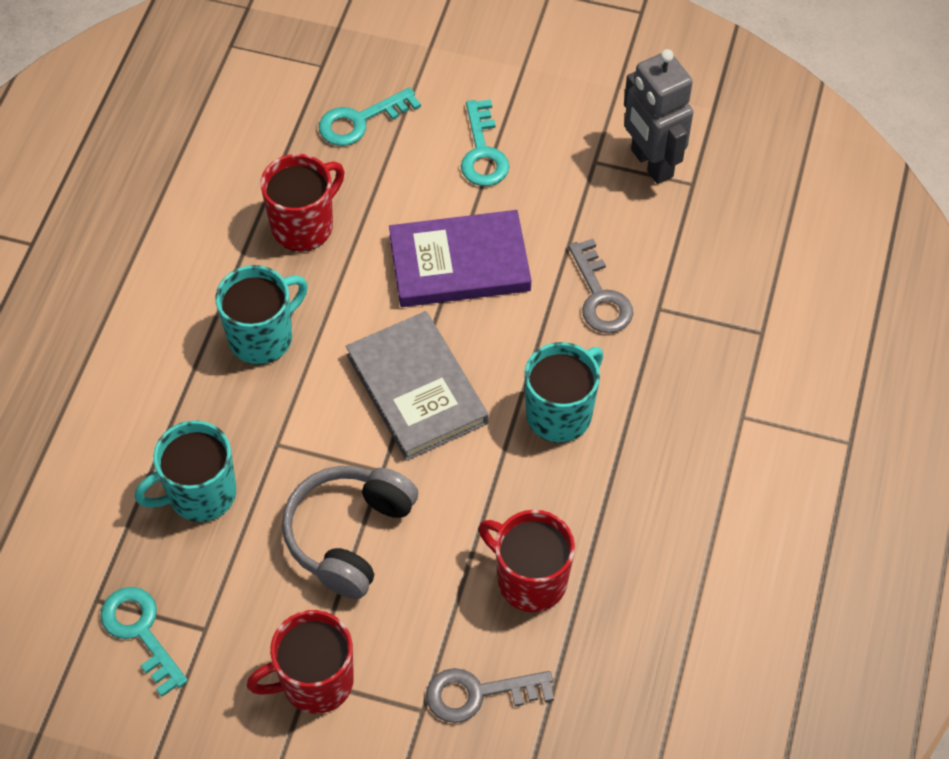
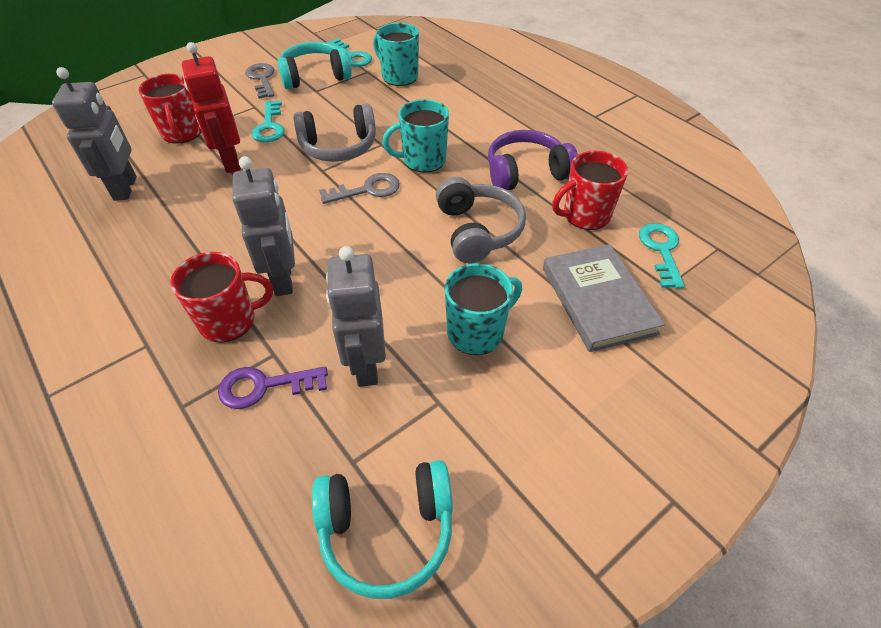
grey headphones: 1 -> 2
grey robot: 1 -> 3
purple book: 1 -> 0
purple headphones: 0 -> 1
purple key: 0 -> 1
red robot: 0 -> 1
turquoise headphones: 0 -> 2

